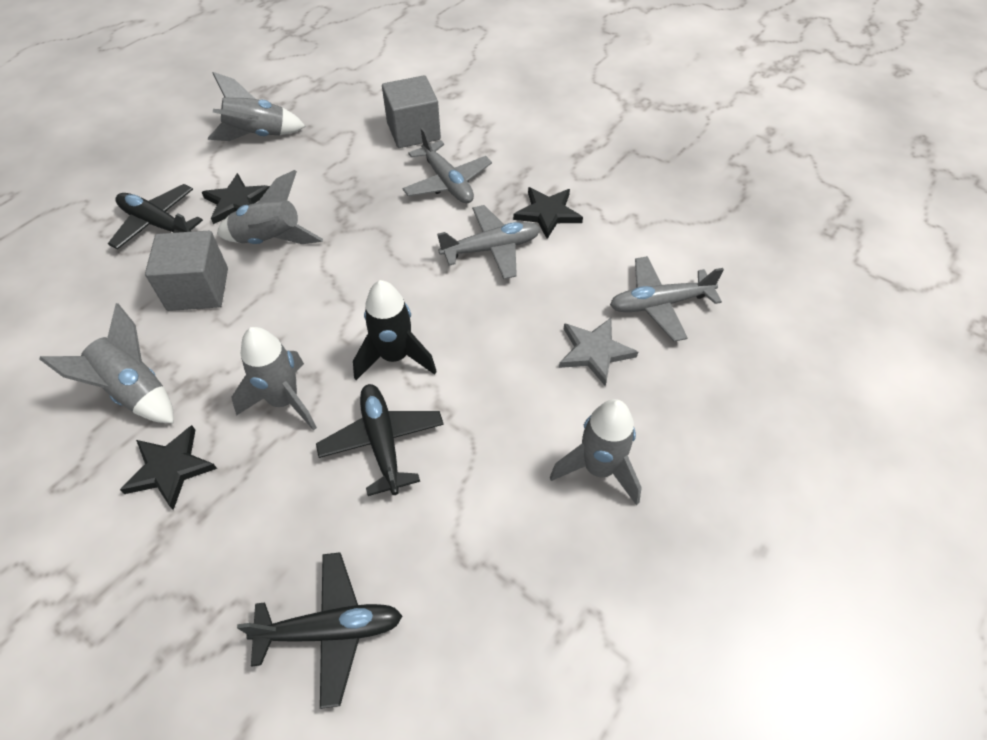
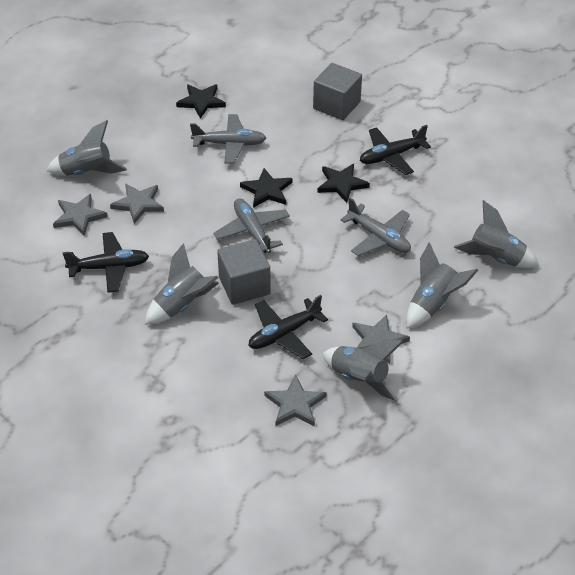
black rocket: 1 -> 0
grey star: 1 -> 4

